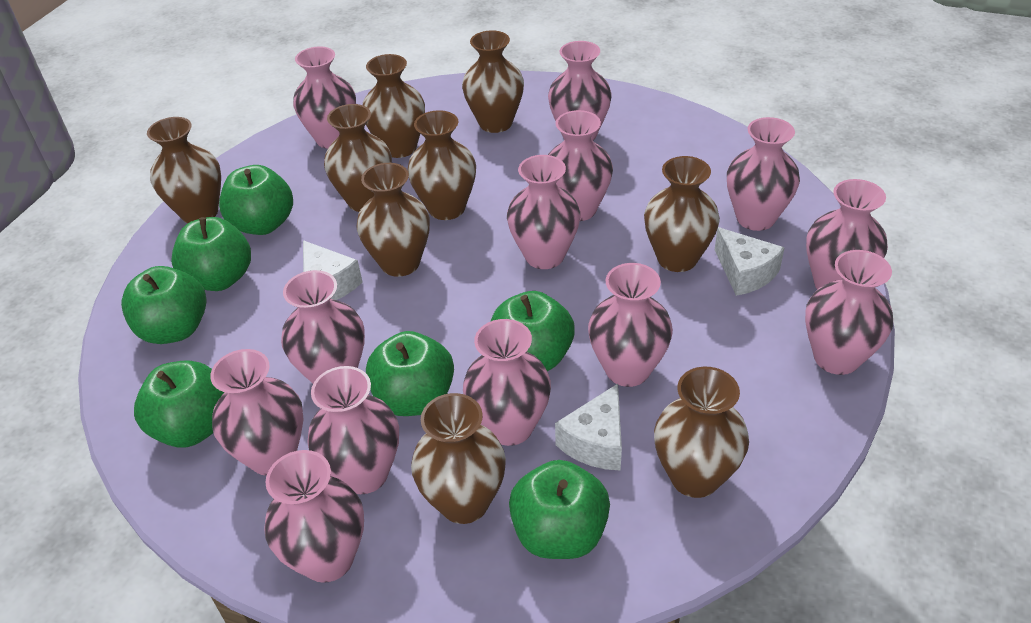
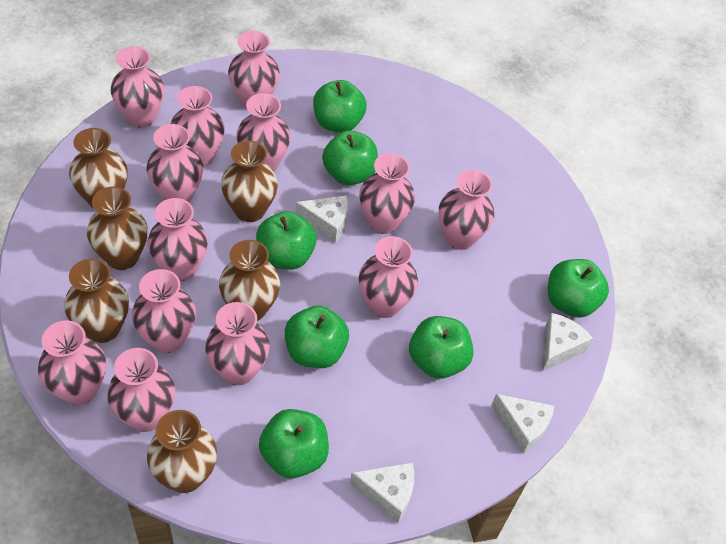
brown vase: 9 -> 6
white cheese: 3 -> 4

